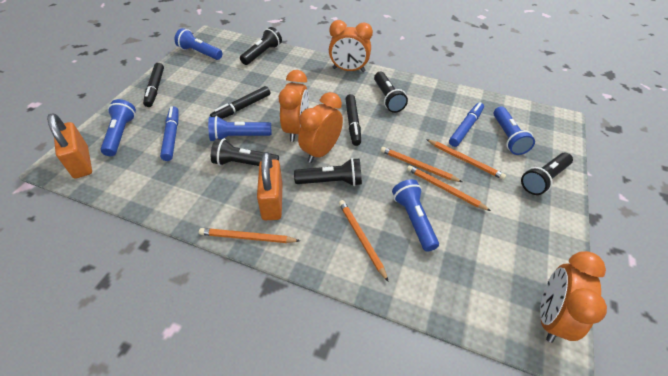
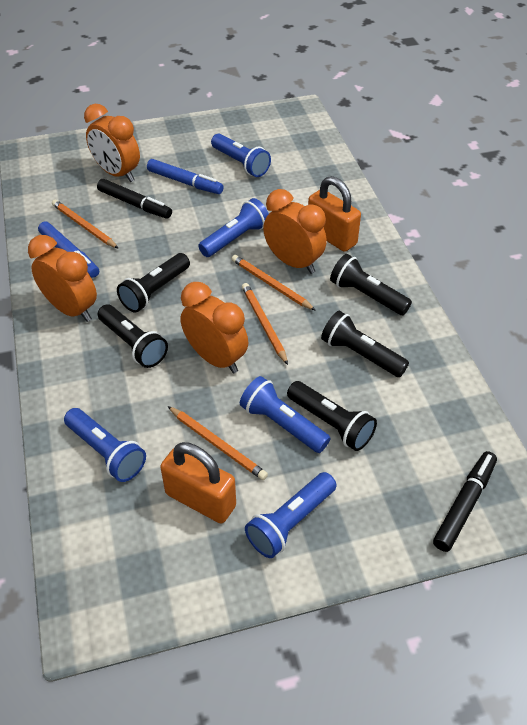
black marker: 3 -> 2
orange pencil: 5 -> 4

